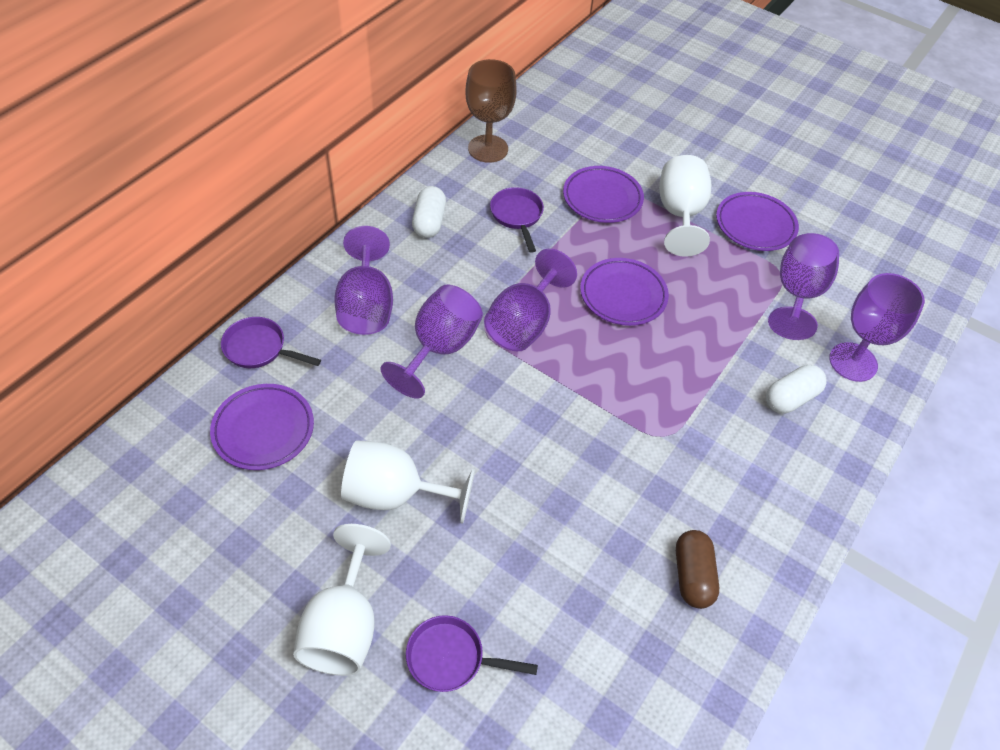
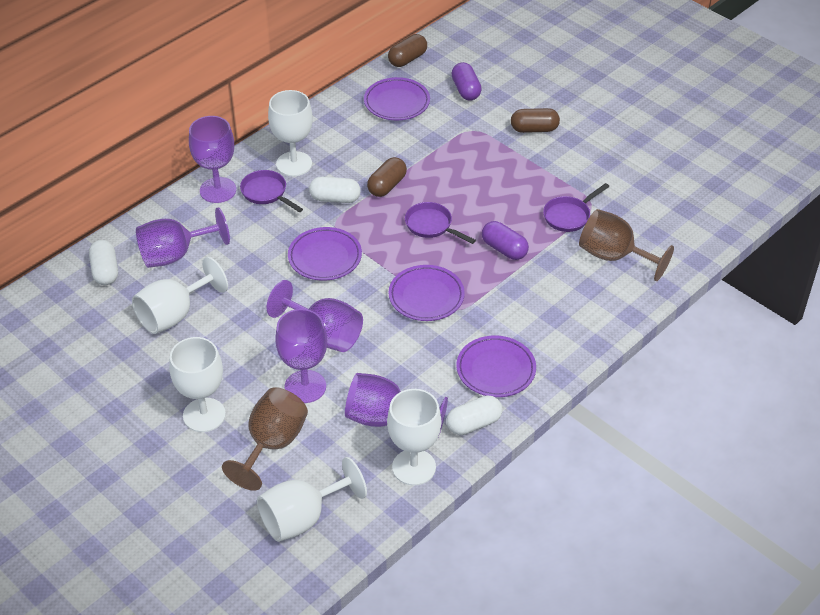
brown capsule: 1 -> 3
brown goblet: 1 -> 2
purple capsule: 0 -> 2
white capsule: 2 -> 3
white goblet: 3 -> 5

